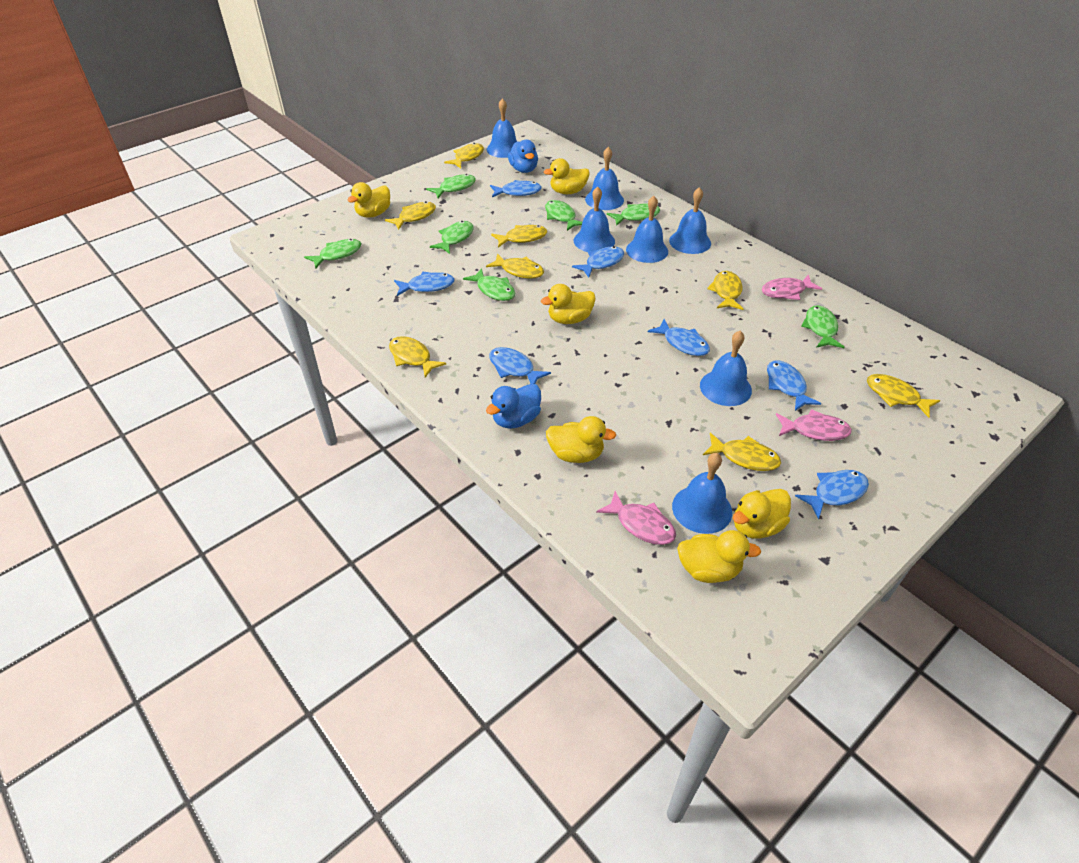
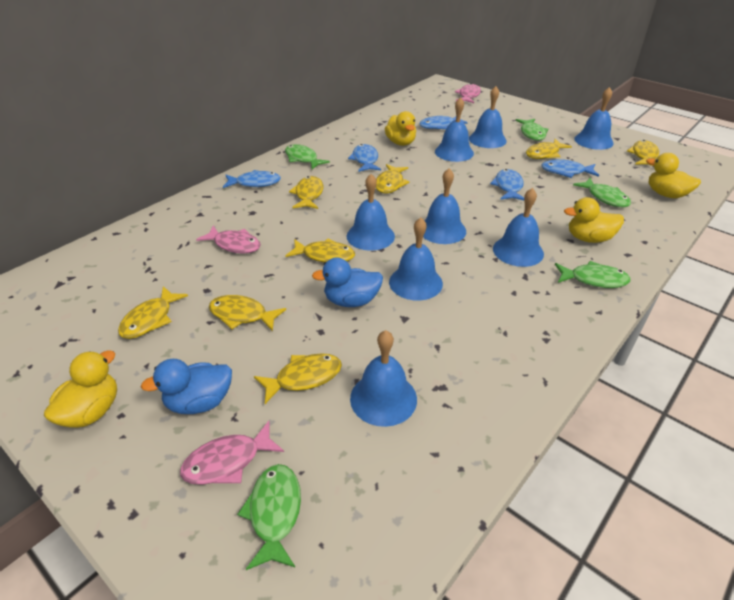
blue bell: 7 -> 8
blue fish: 7 -> 5
green fish: 7 -> 5
yellow duck: 6 -> 4

